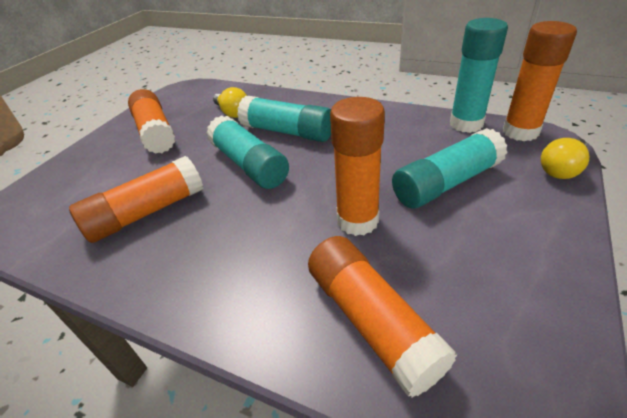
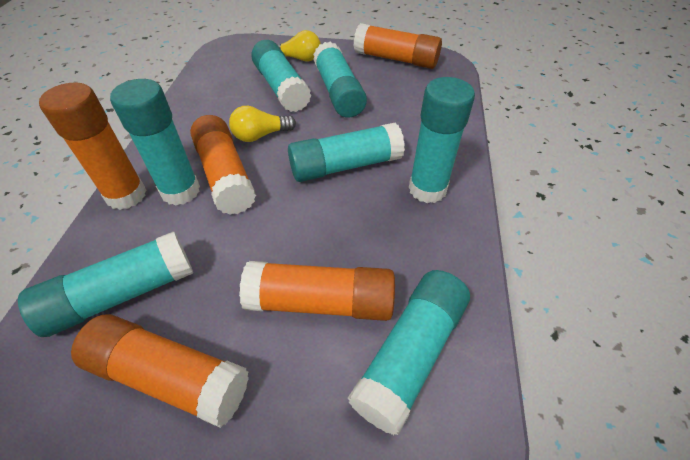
turquoise glue stick: 4 -> 7

